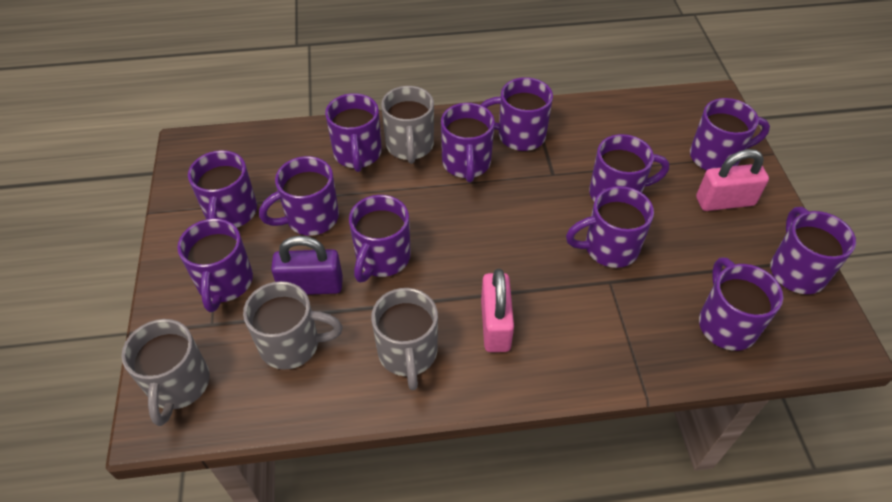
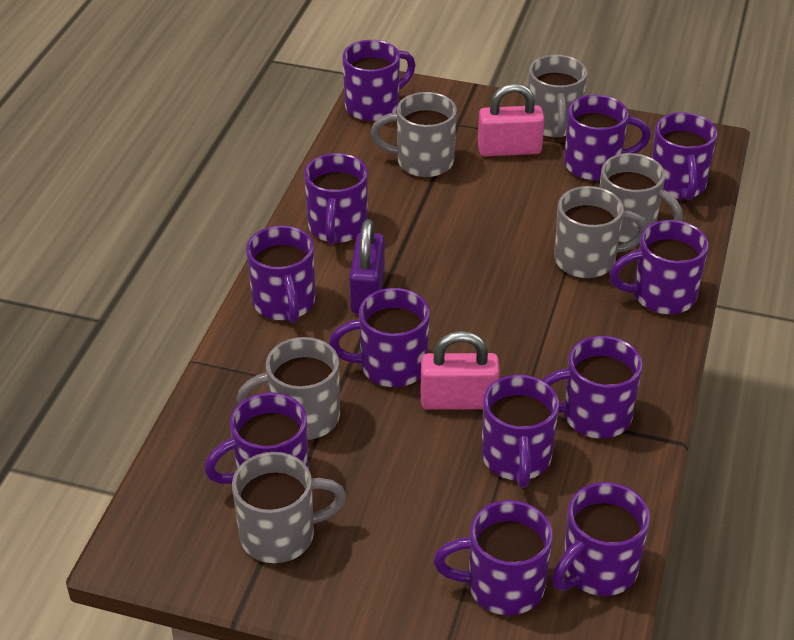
grey mug: 4 -> 6

